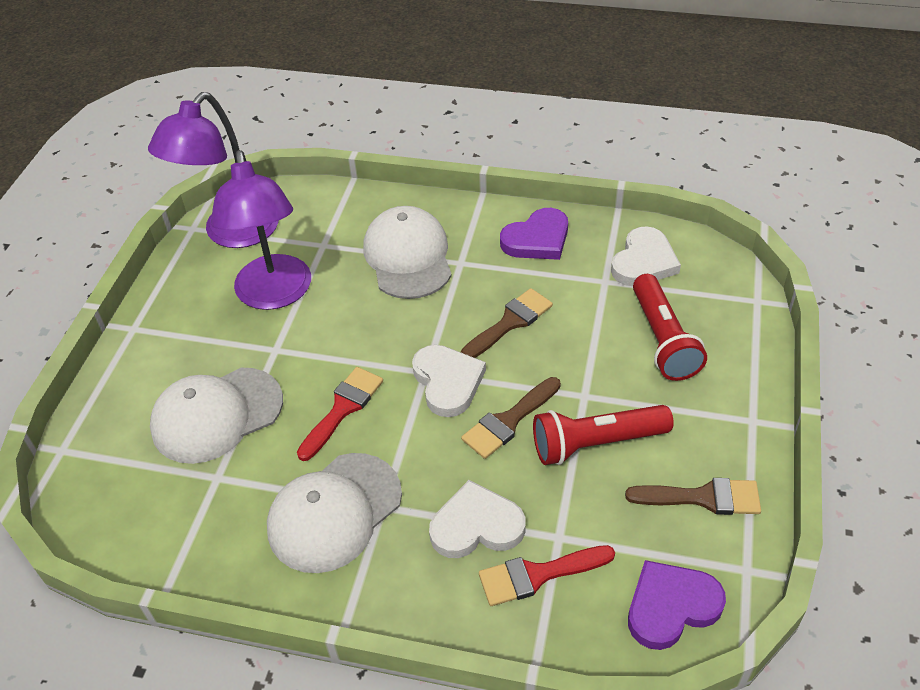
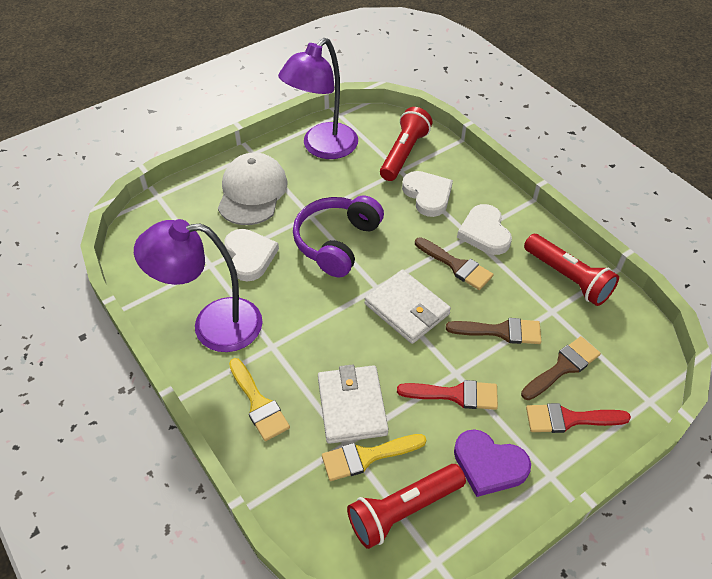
purple headphones: 0 -> 1
purple heart: 2 -> 1
red flashlight: 2 -> 3
white cap: 3 -> 1
white wallet: 0 -> 2
yellow brush: 0 -> 2

